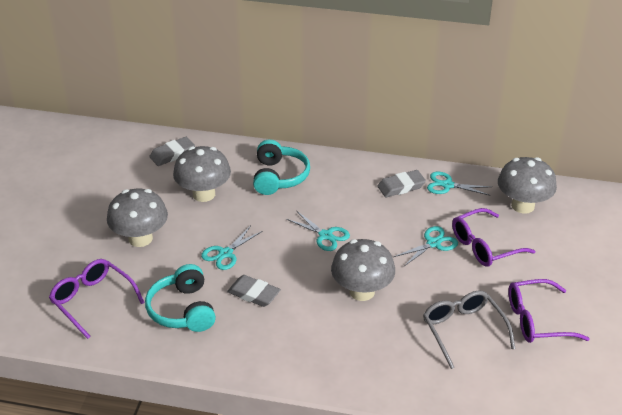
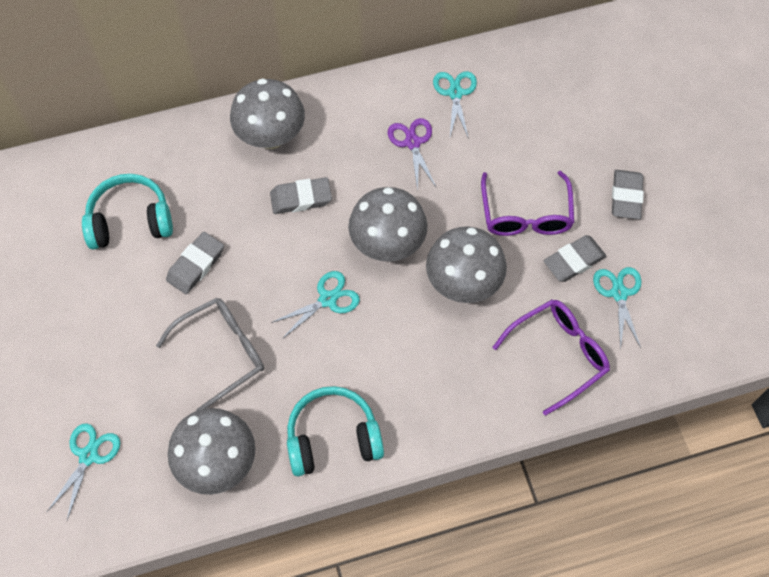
grey eraser: 3 -> 4
purple glasses: 3 -> 2
purple scissors: 0 -> 1

